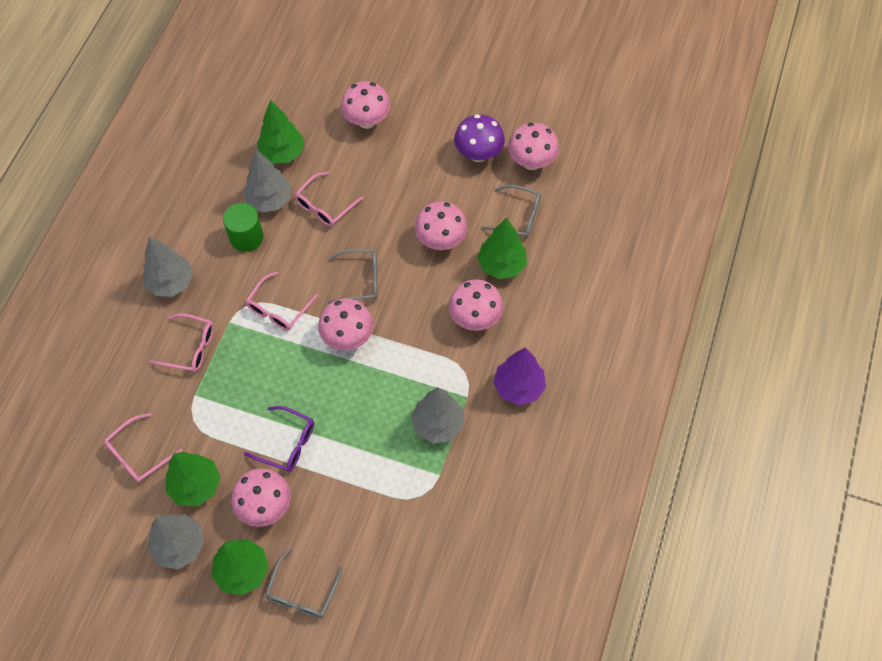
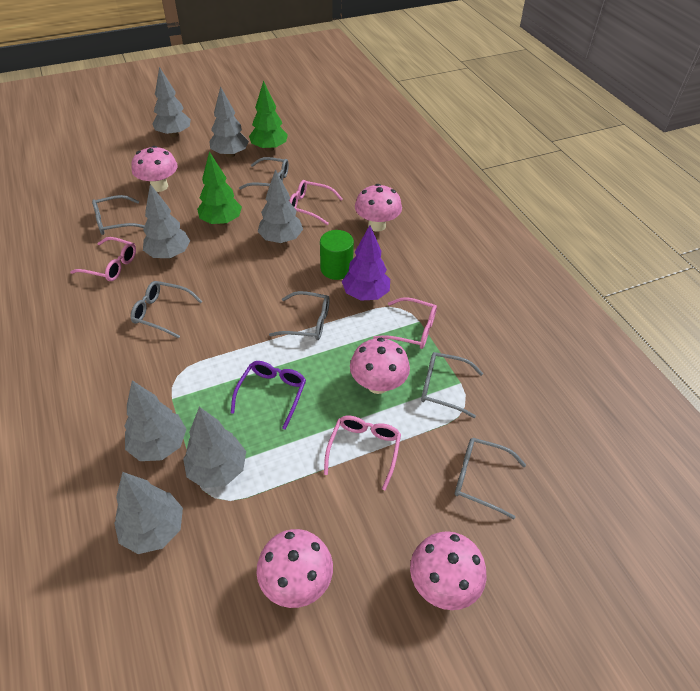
green tree: 4 -> 2
grey glasses: 3 -> 6
grey tree: 4 -> 7
pink mushroom: 6 -> 5
purple mushroom: 1 -> 0

